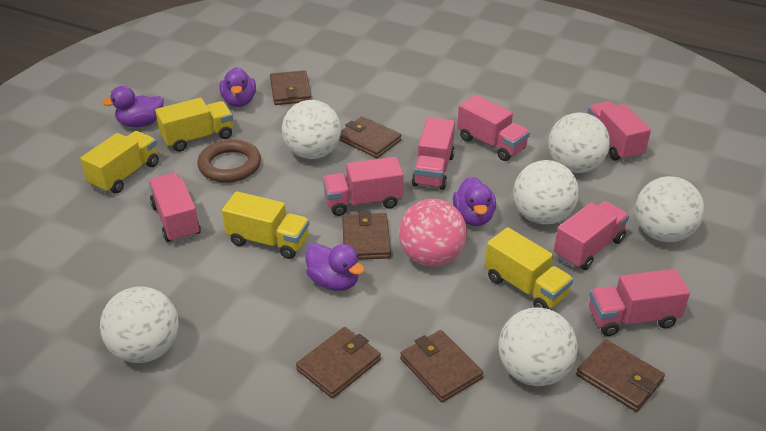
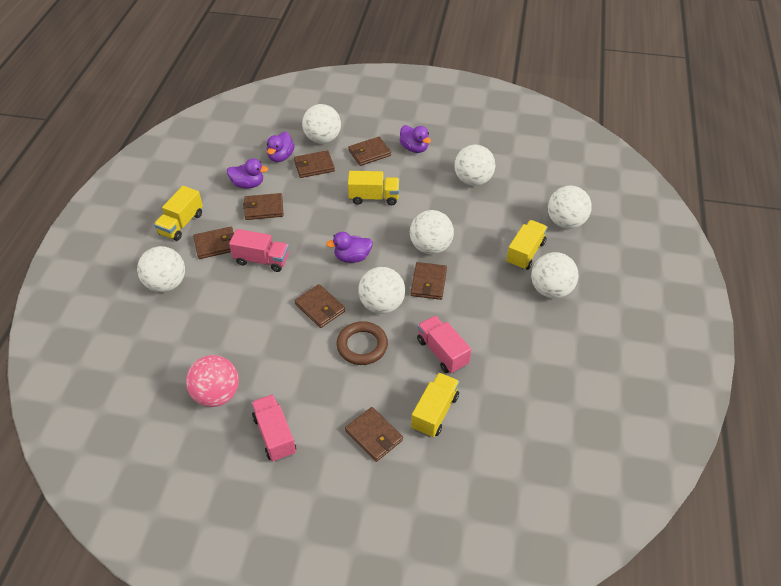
brown wallet: 6 -> 7
pink truck: 7 -> 3
white ball: 6 -> 7

